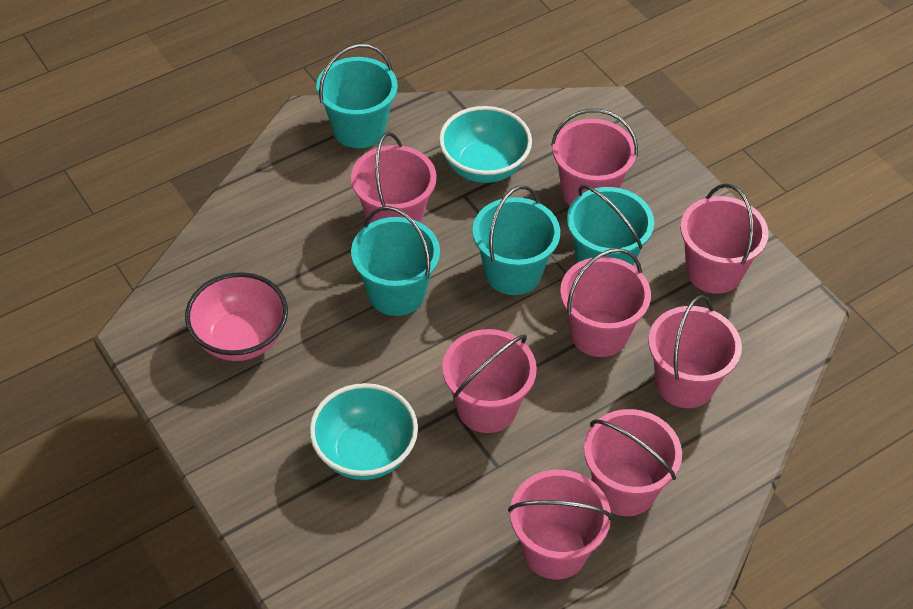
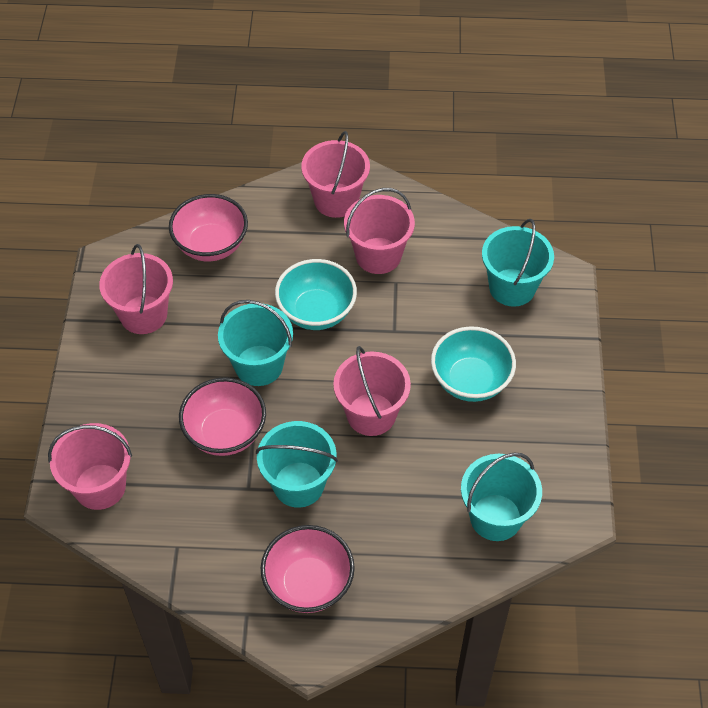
pink bowl: 1 -> 3
pink bucket: 8 -> 5

